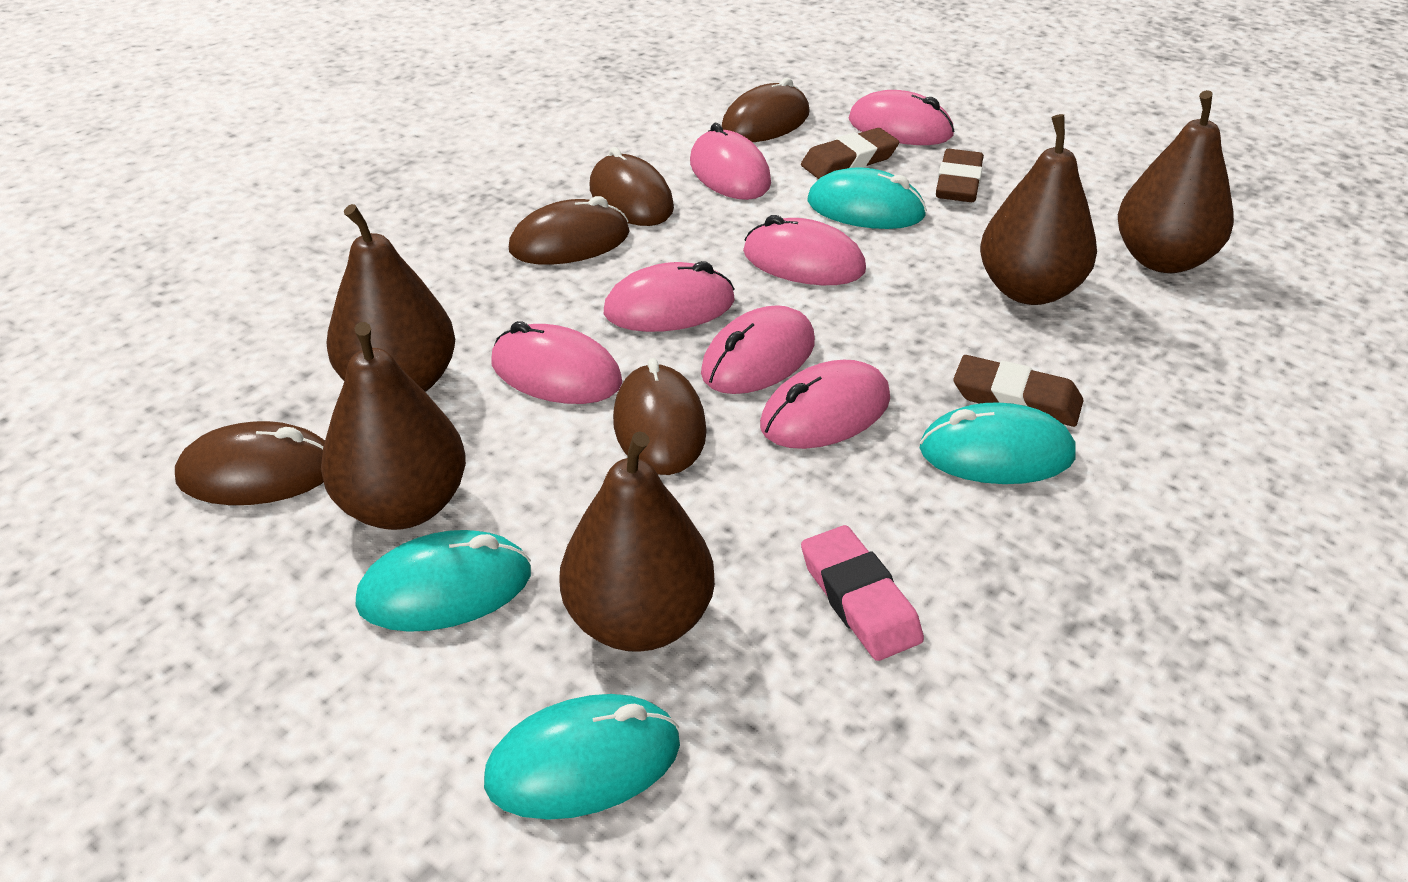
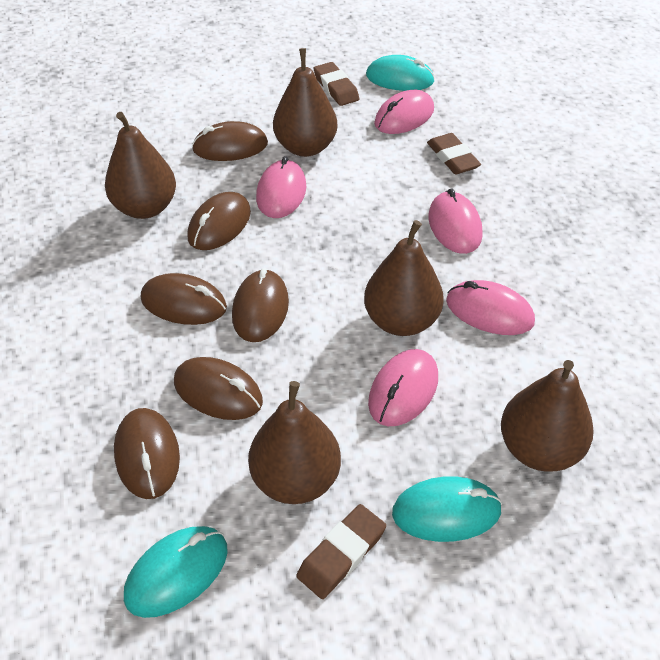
brown mouse: 5 -> 6
pink eraser: 1 -> 0
pink mouse: 7 -> 5
turquoise mouse: 4 -> 3

